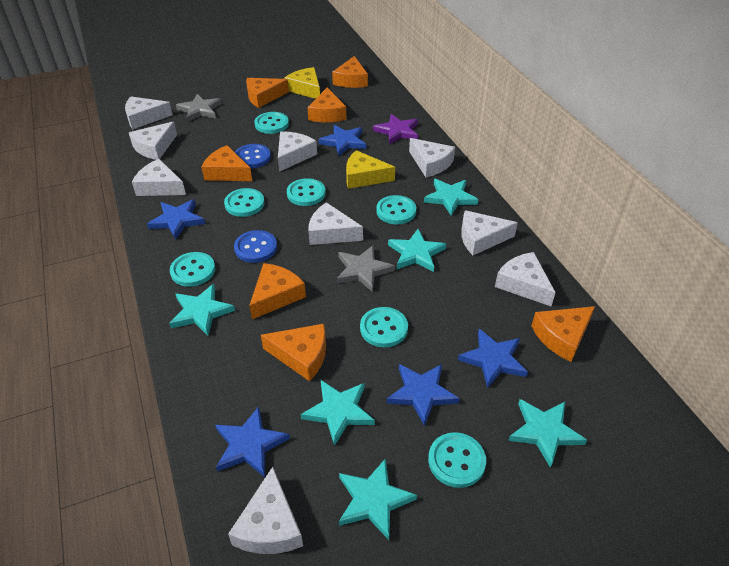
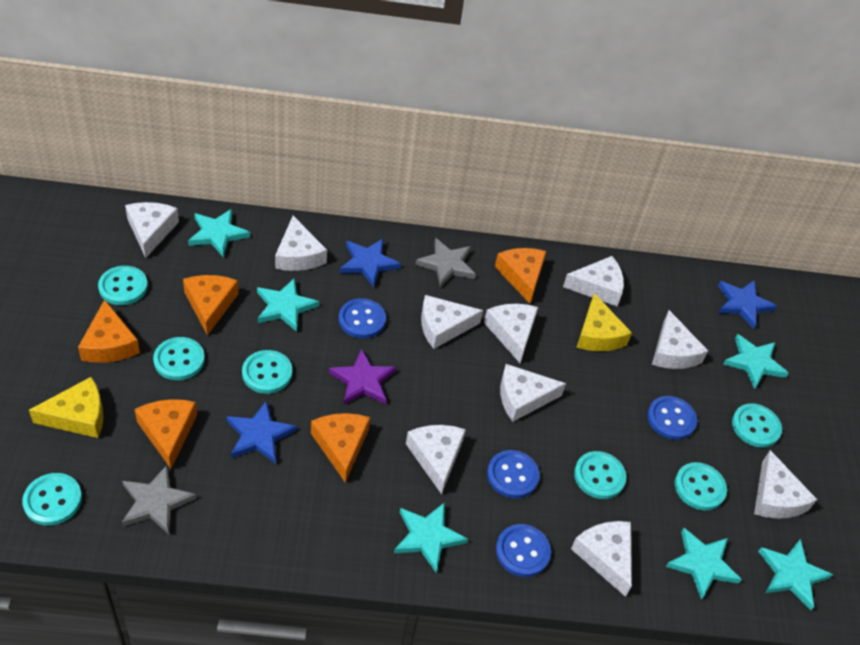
blue button: 2 -> 4
blue star: 5 -> 3
orange cheese: 7 -> 5
white cheese: 9 -> 10

